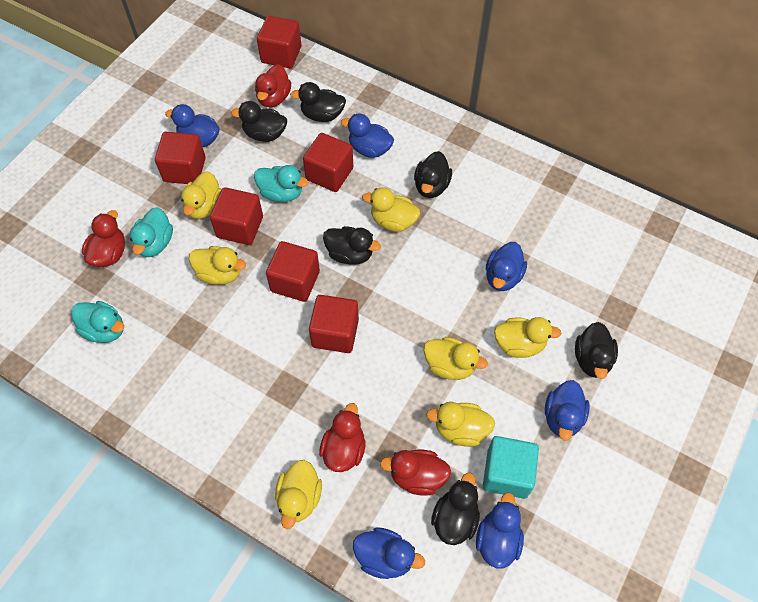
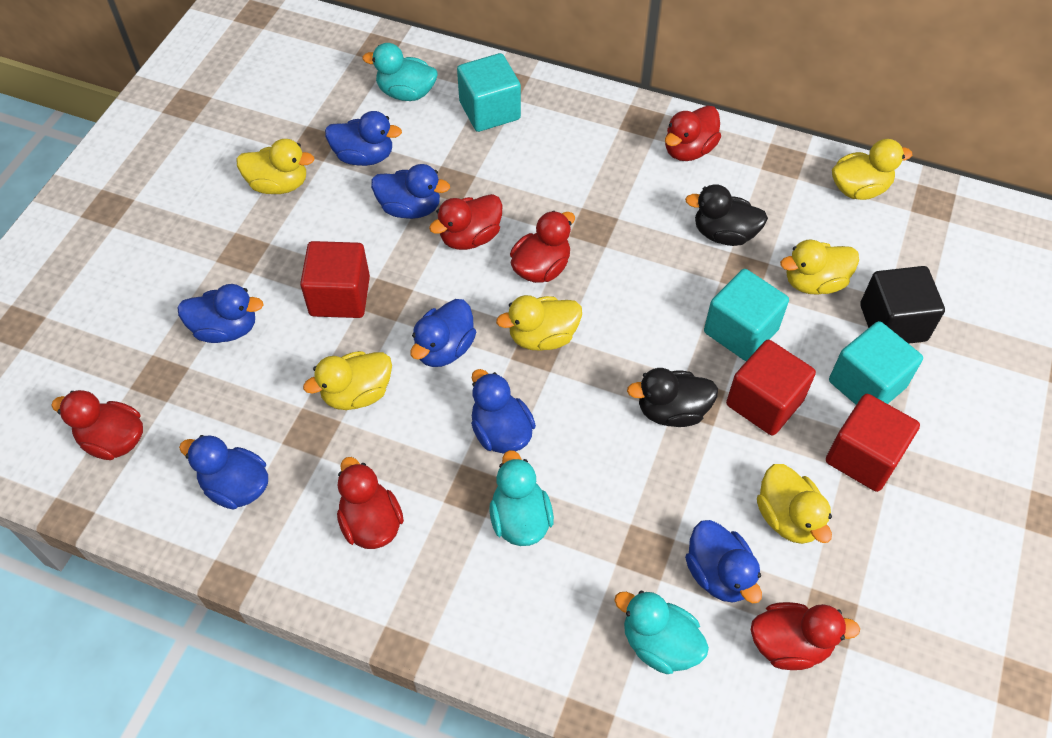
black cube: 0 -> 1
black duck: 6 -> 2
blue duck: 6 -> 7
red cube: 6 -> 3
red duck: 4 -> 6
turquoise cube: 1 -> 3
yellow duck: 7 -> 6

